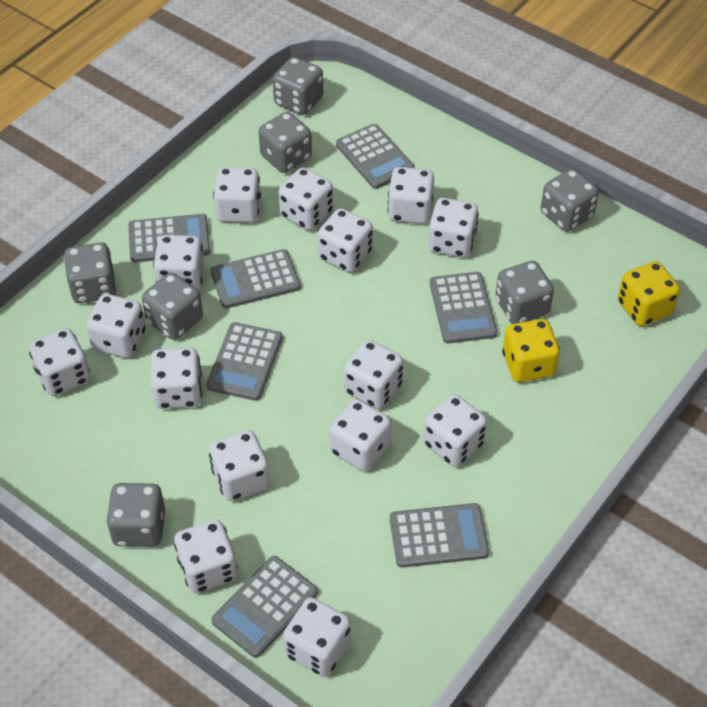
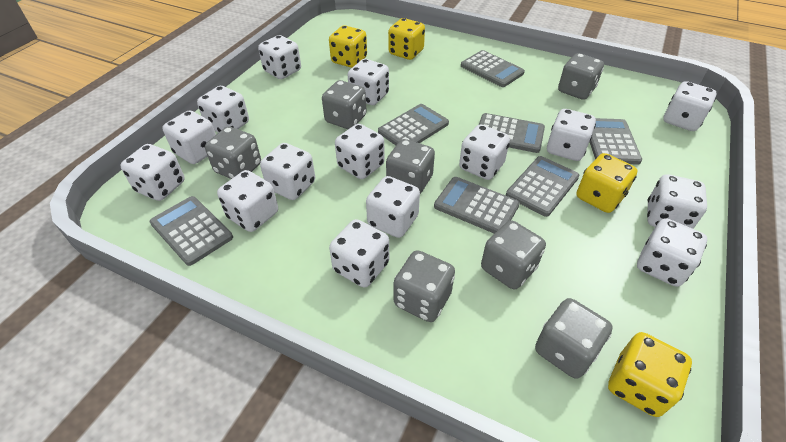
yellow dice: 2 -> 4

